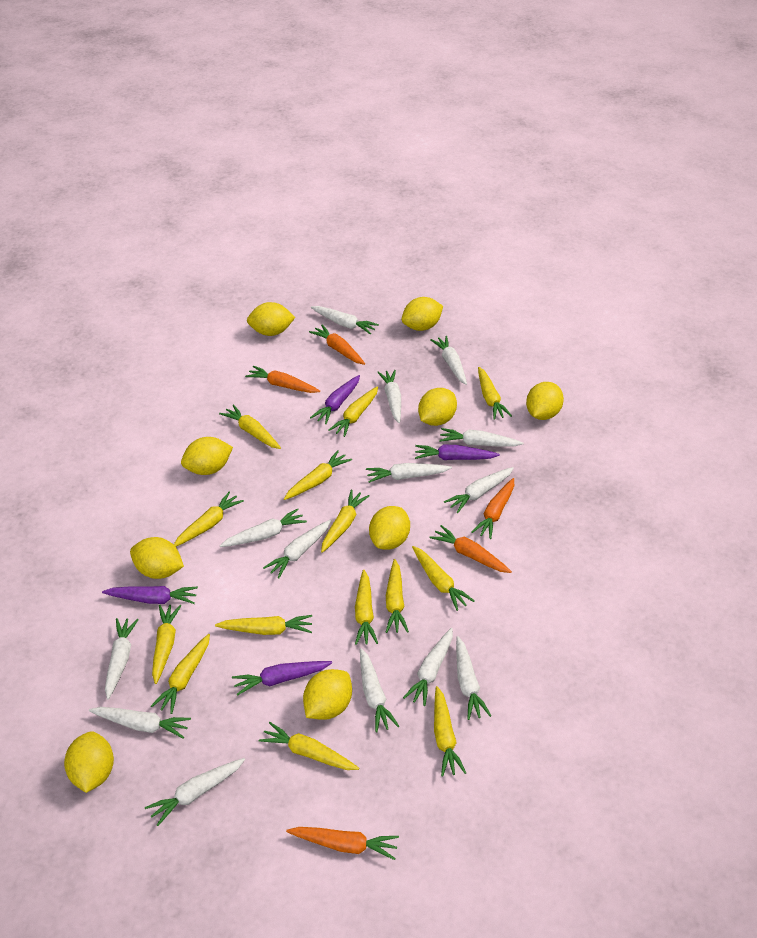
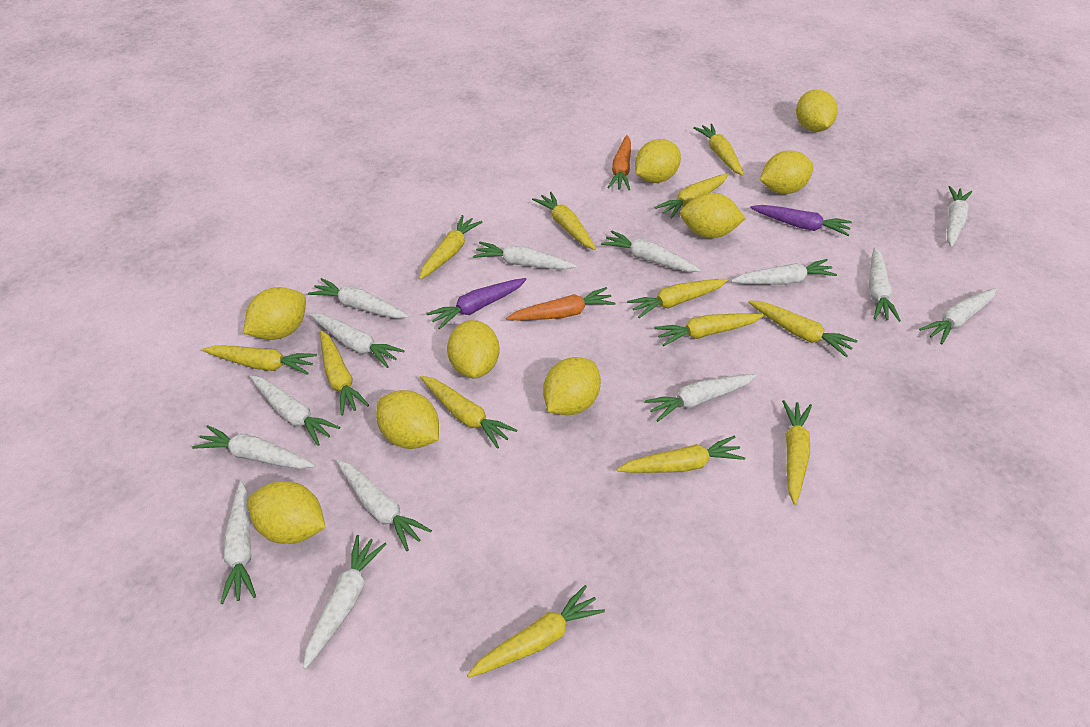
orange carrot: 5 -> 2
purple carrot: 4 -> 2
yellow carrot: 14 -> 13

